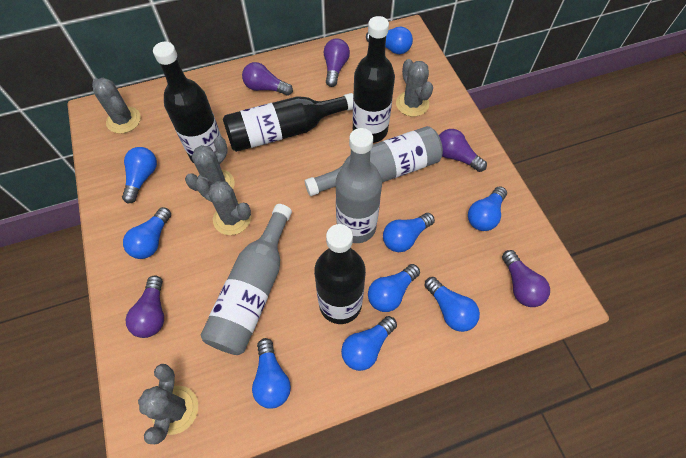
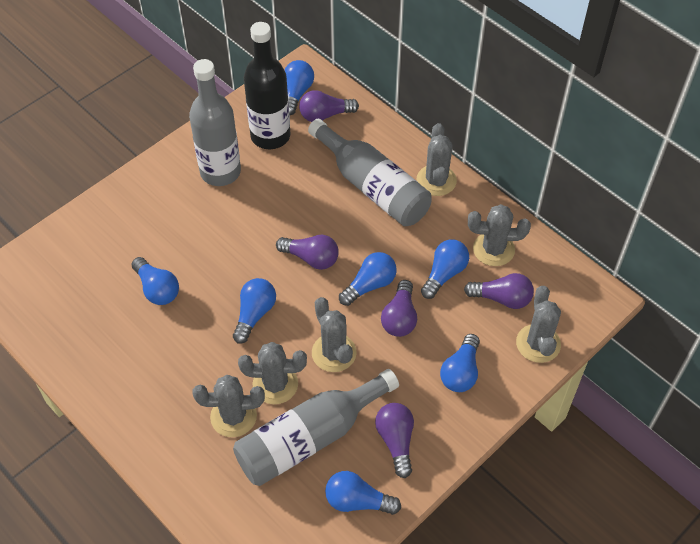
black bottle: 4 -> 1
blue light bulb: 9 -> 7
grey cactus: 5 -> 6

